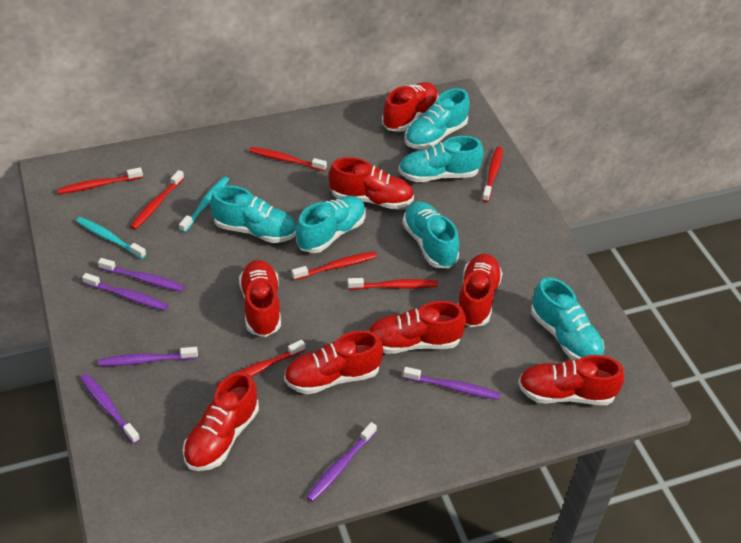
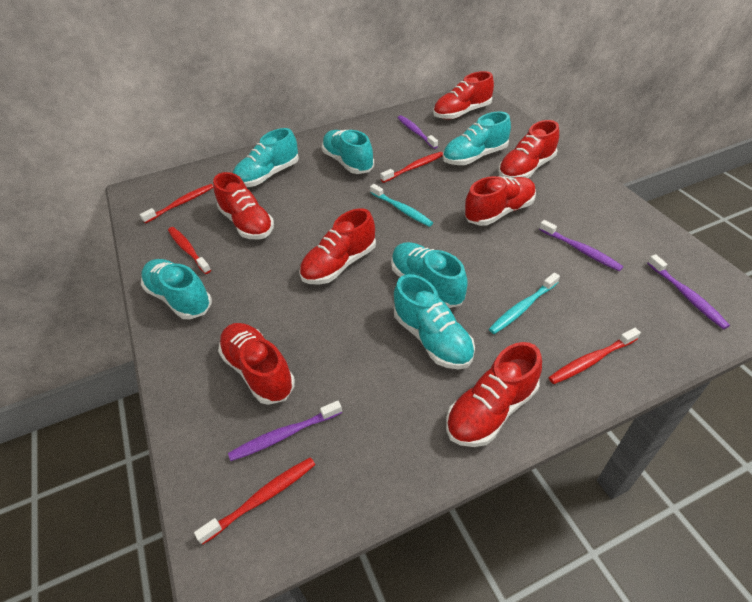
purple toothbrush: 6 -> 4
red shoe: 8 -> 7
red toothbrush: 7 -> 5

